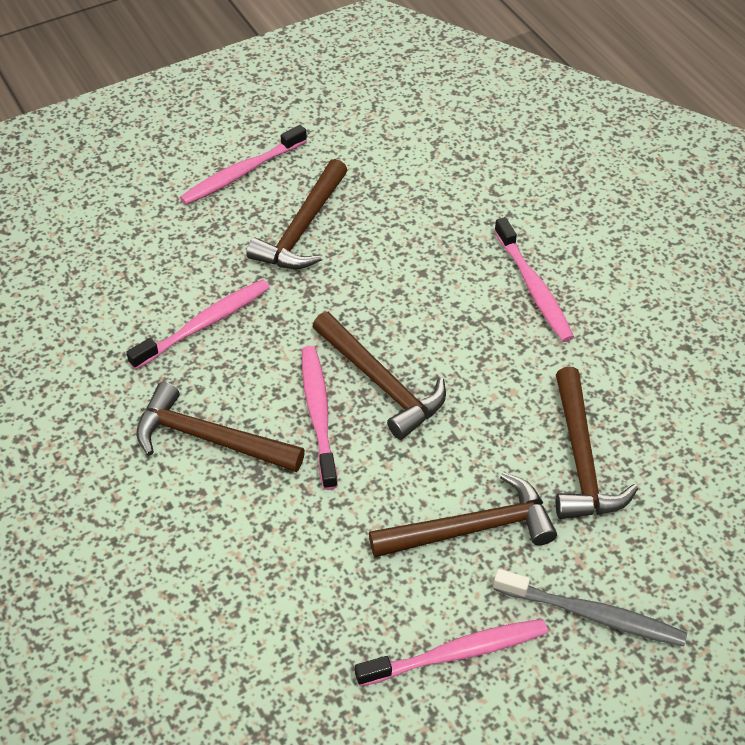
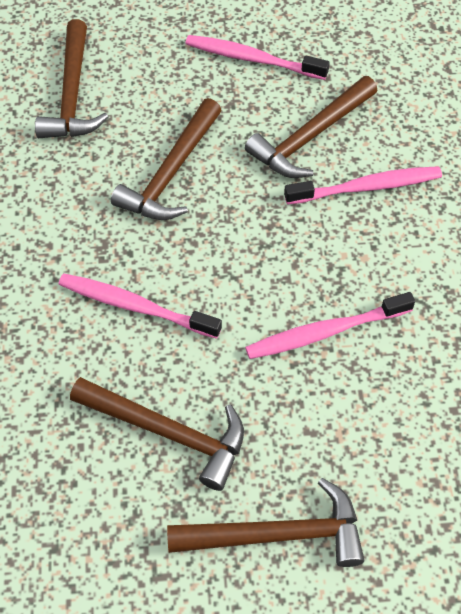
grey toothbrush: 1 -> 0
pink toothbrush: 5 -> 4

